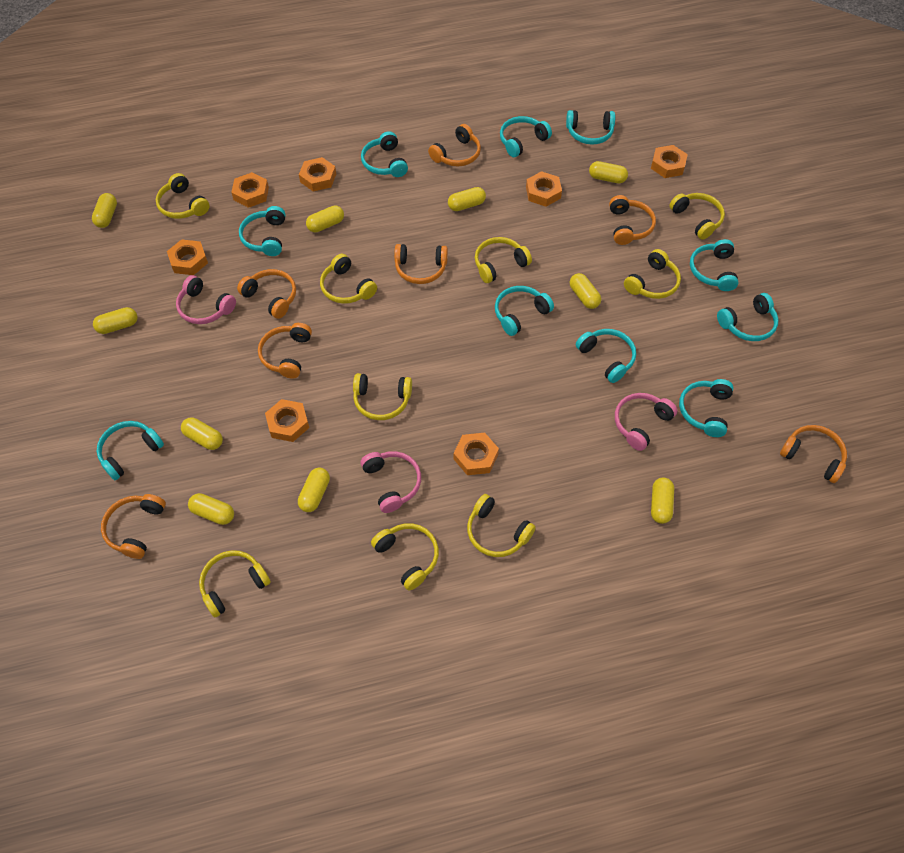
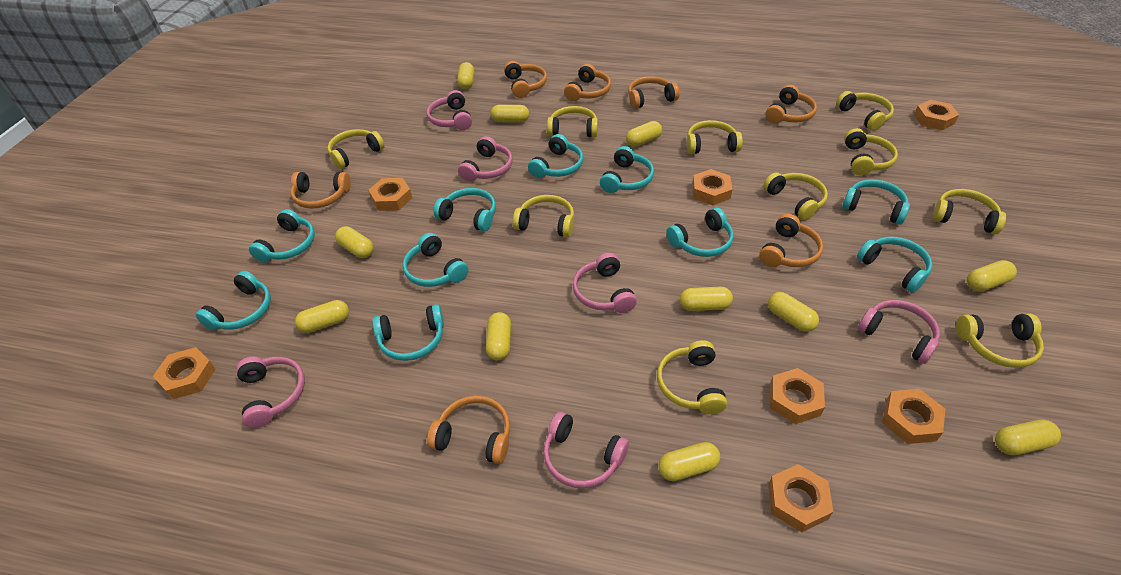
pink headphones: 3 -> 6
yellow capsule: 10 -> 11
yellow headphones: 9 -> 10

